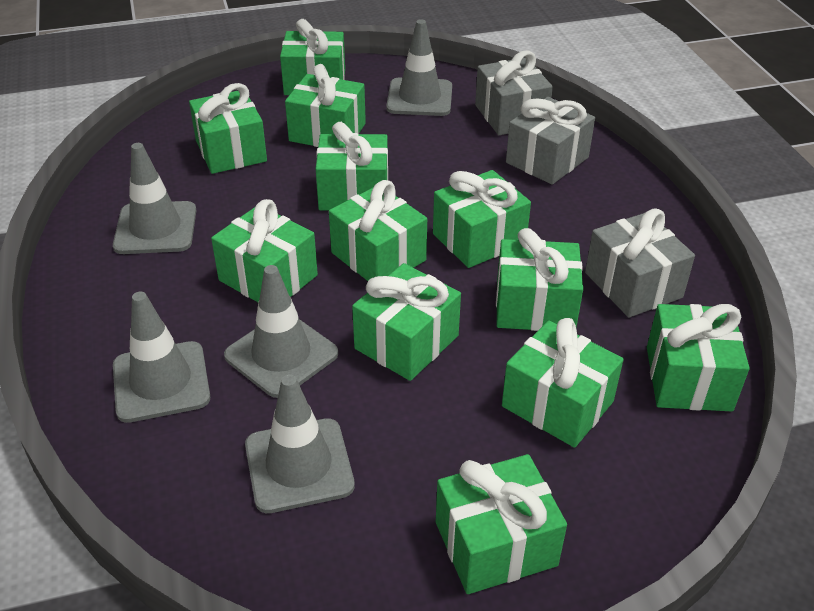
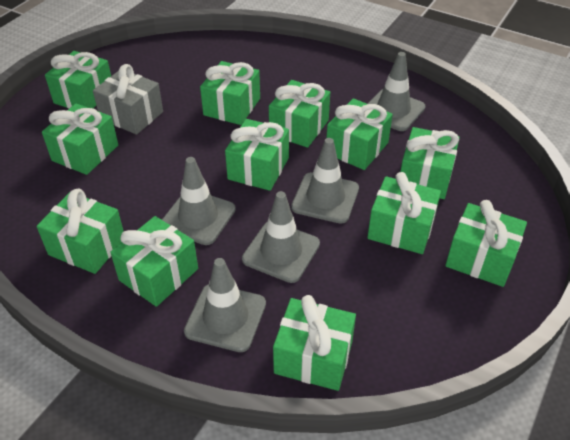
grey gift: 3 -> 1

